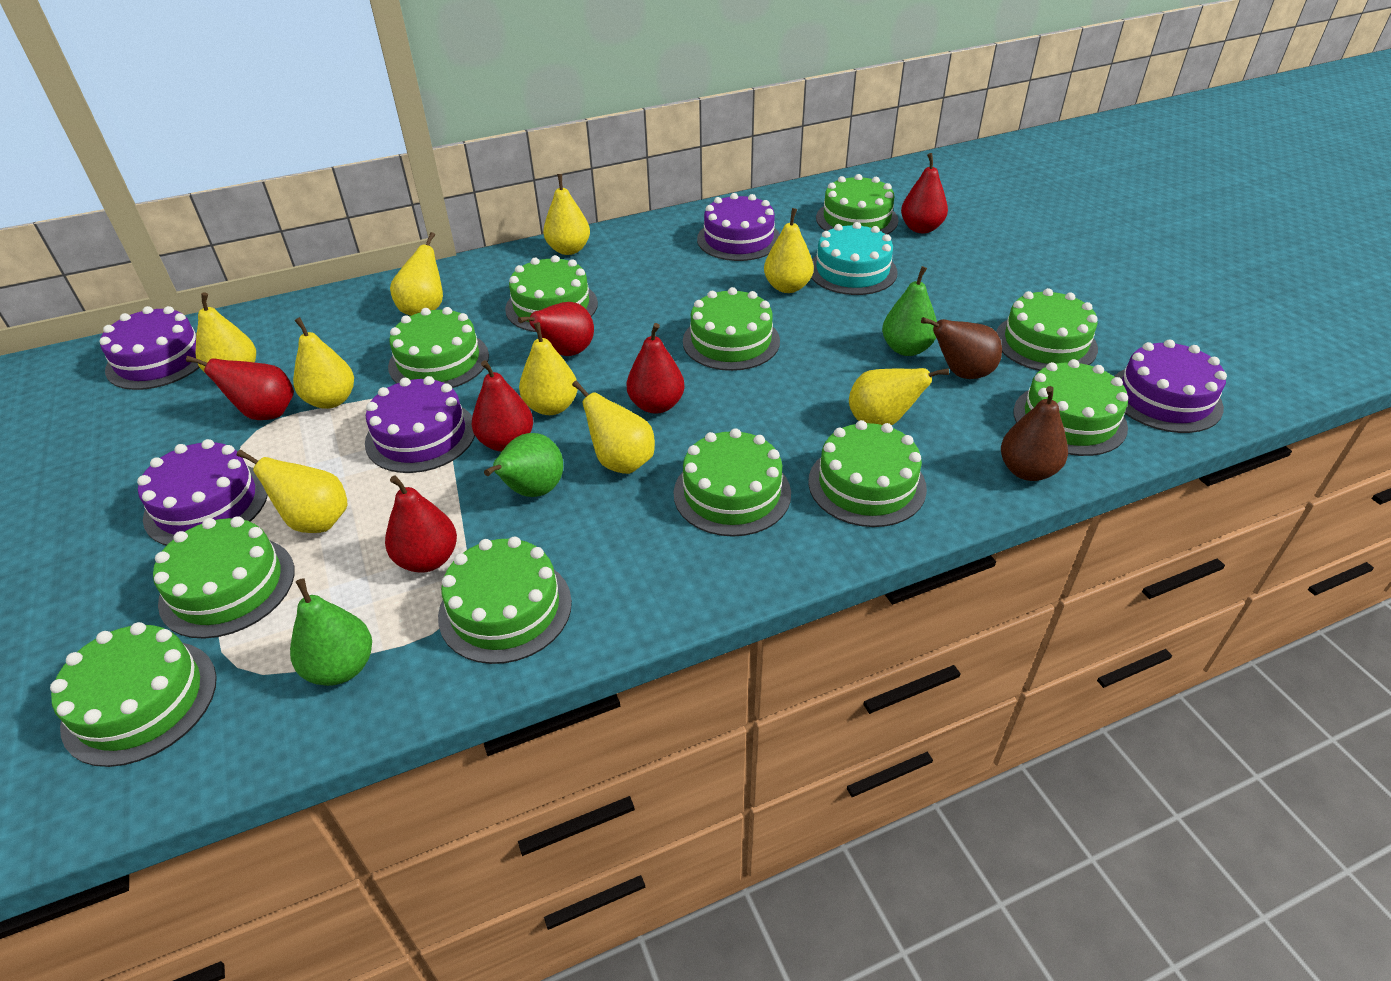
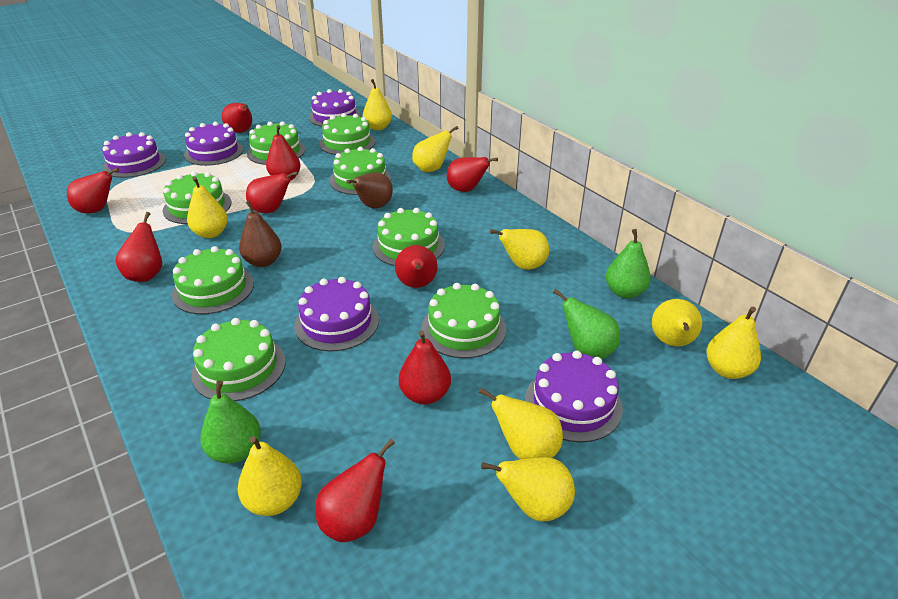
green cake: 11 -> 8
red pear: 6 -> 9
turquoise cake: 1 -> 0

